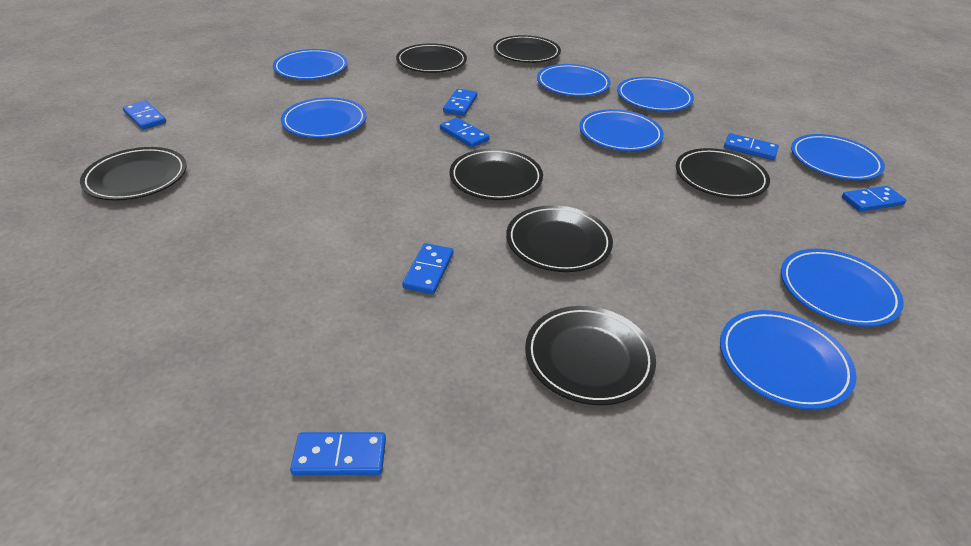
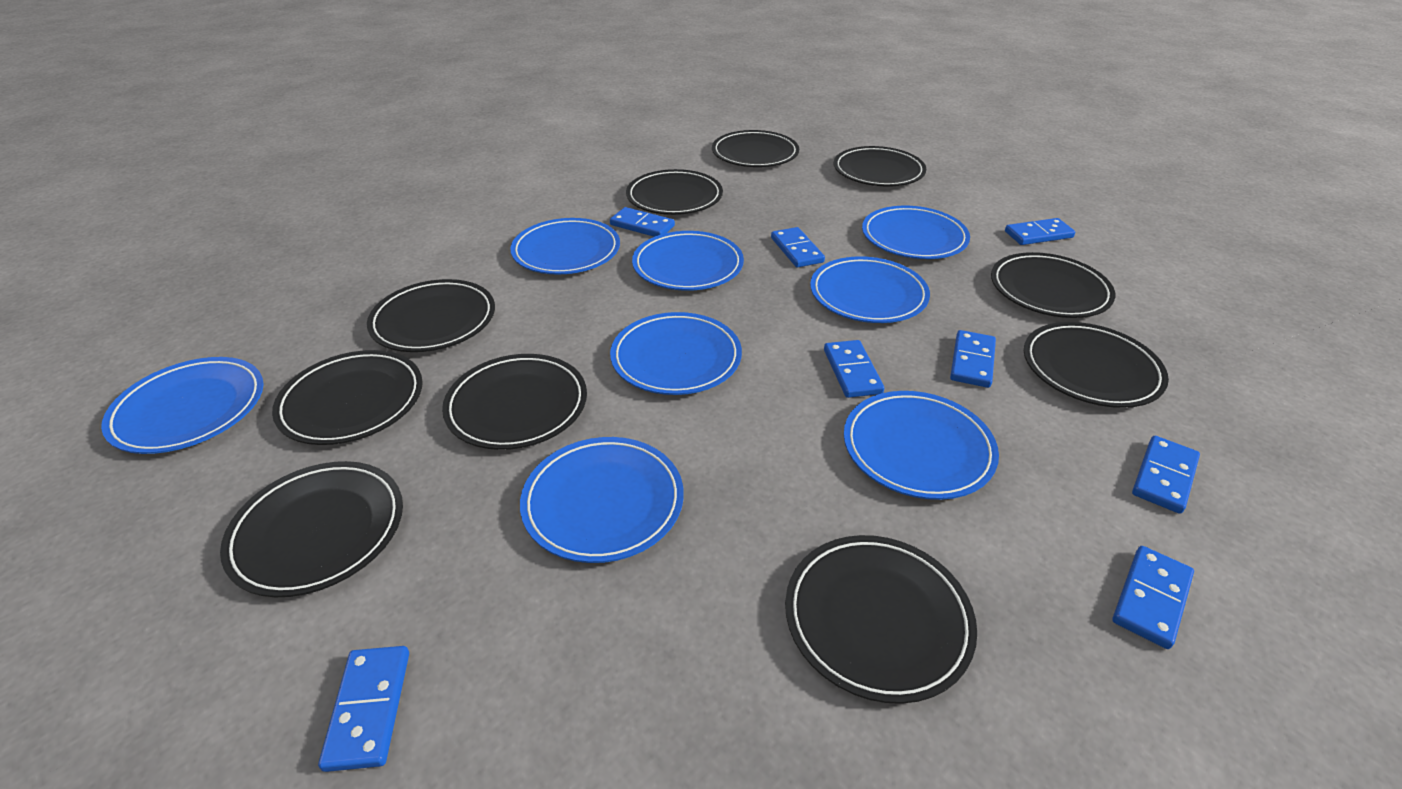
black plate: 7 -> 10
blue domino: 7 -> 8

